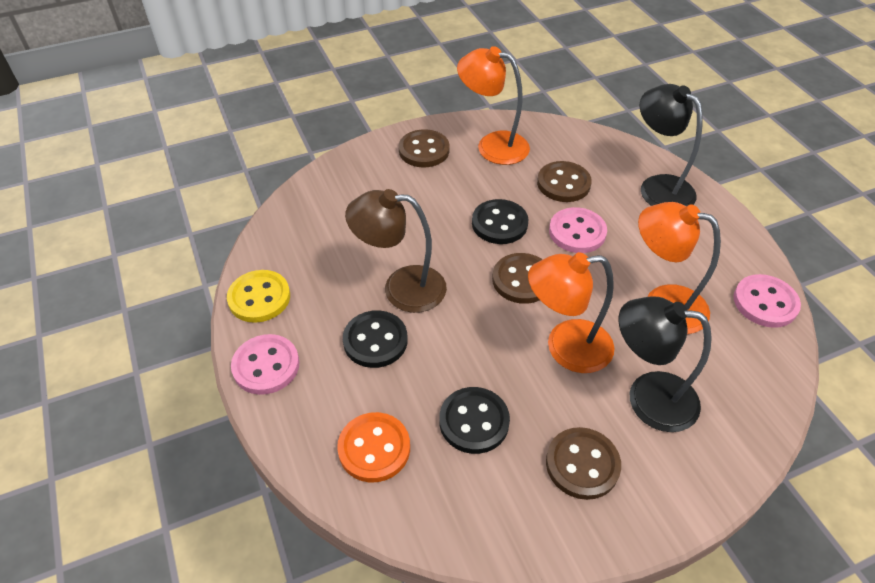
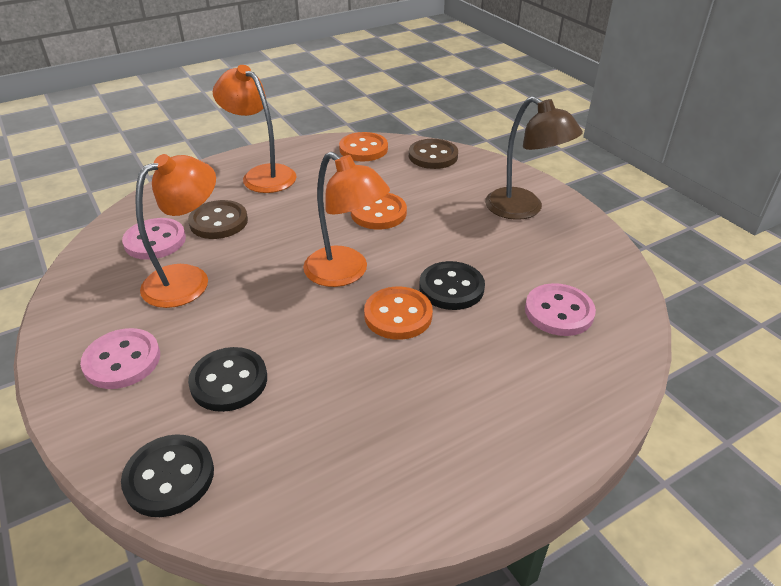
black lamp: 2 -> 0
brown button: 4 -> 2
orange button: 1 -> 3
yellow button: 1 -> 0

